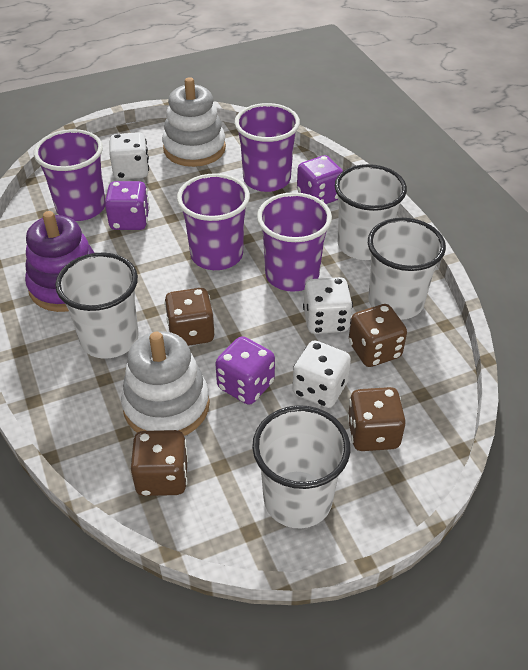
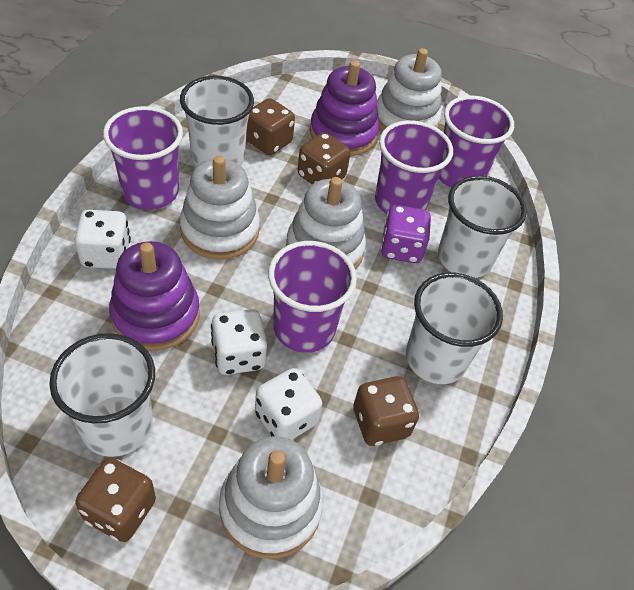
purple dice: 3 -> 1
purple stacking toy: 1 -> 2
white stacking toy: 2 -> 4

